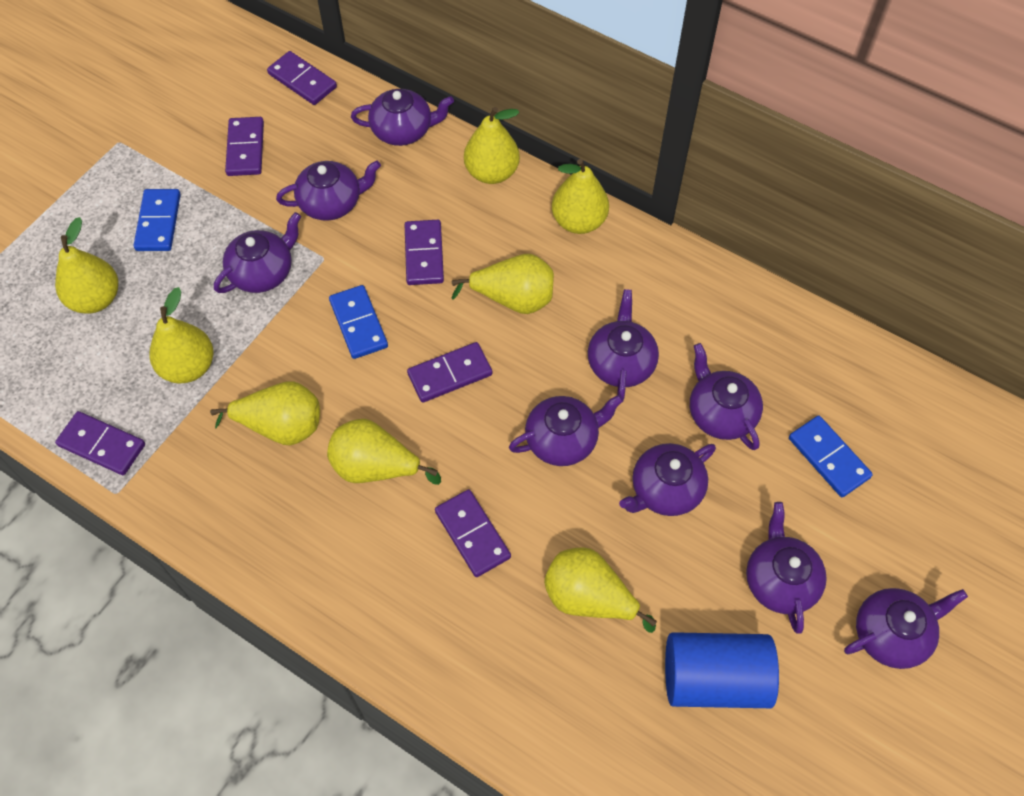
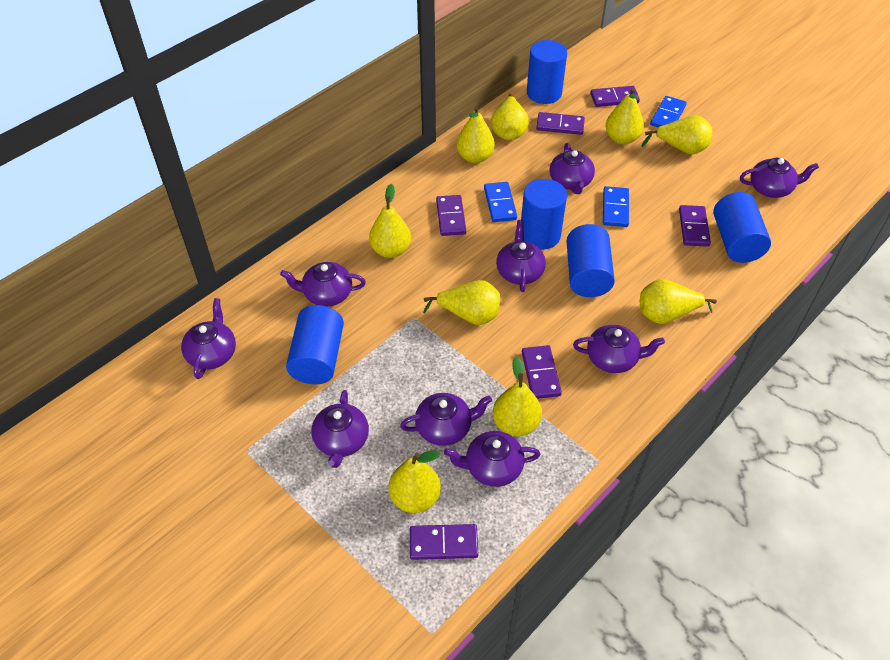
blue cylinder: 1 -> 5
yellow pear: 8 -> 9

